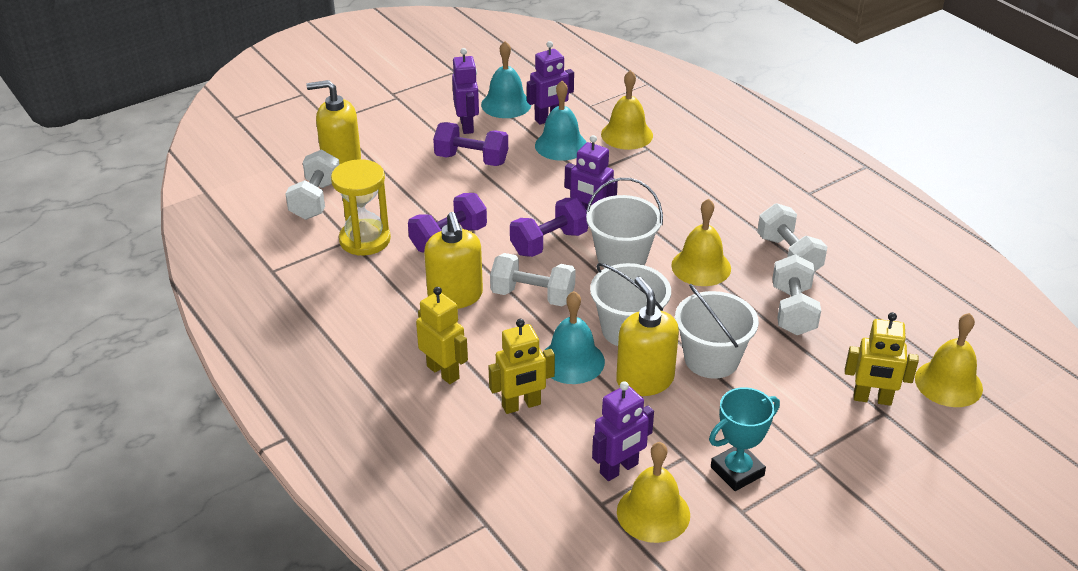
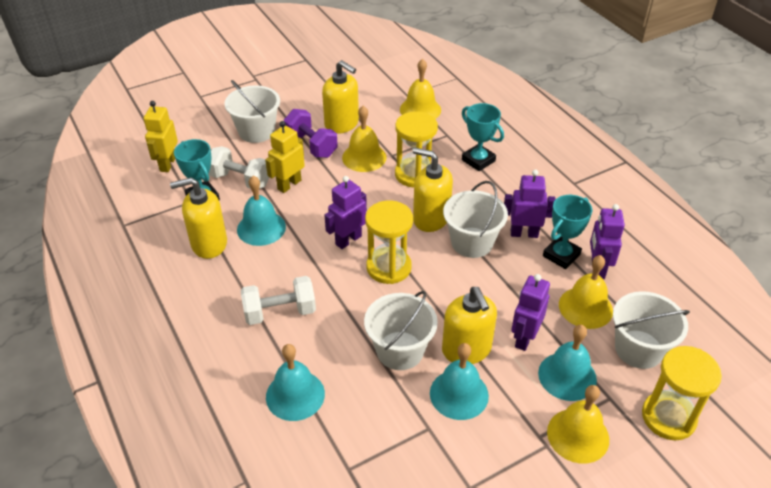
purple dumbbell: 3 -> 1
turquoise bell: 3 -> 4
turquoise trophy: 1 -> 3
white bucket: 3 -> 4
white dumbbell: 4 -> 2
yellow hourglass: 1 -> 3
yellow robot: 3 -> 2
yellow soap dispenser: 3 -> 4

